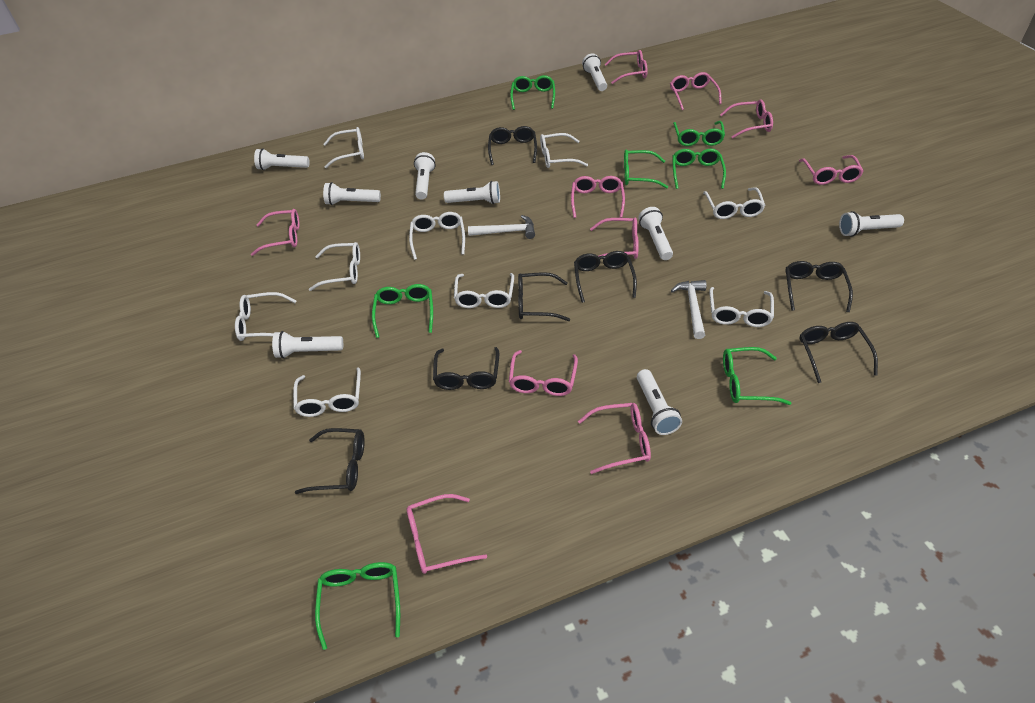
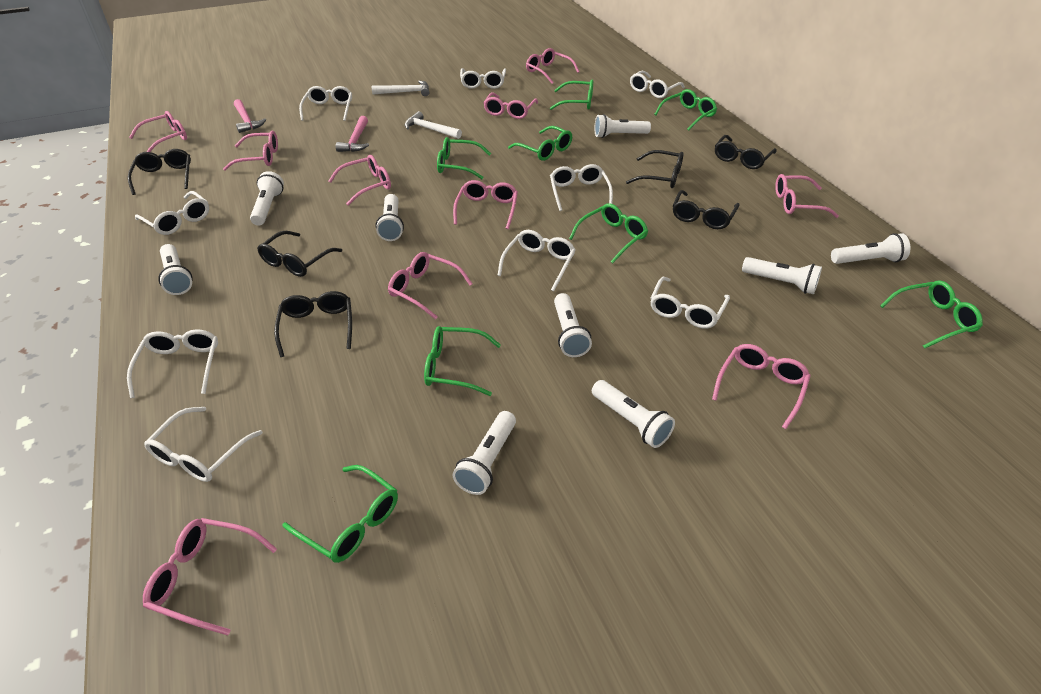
black glasses: 7 -> 6
green glasses: 7 -> 8
pink hammer: 0 -> 2

